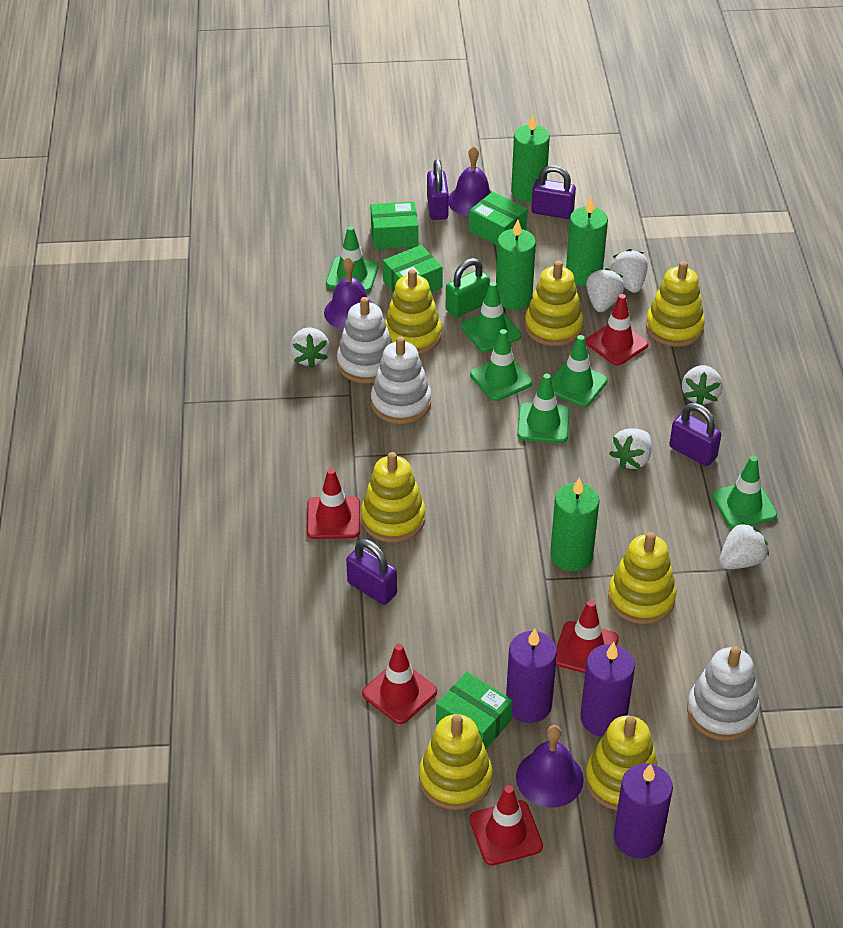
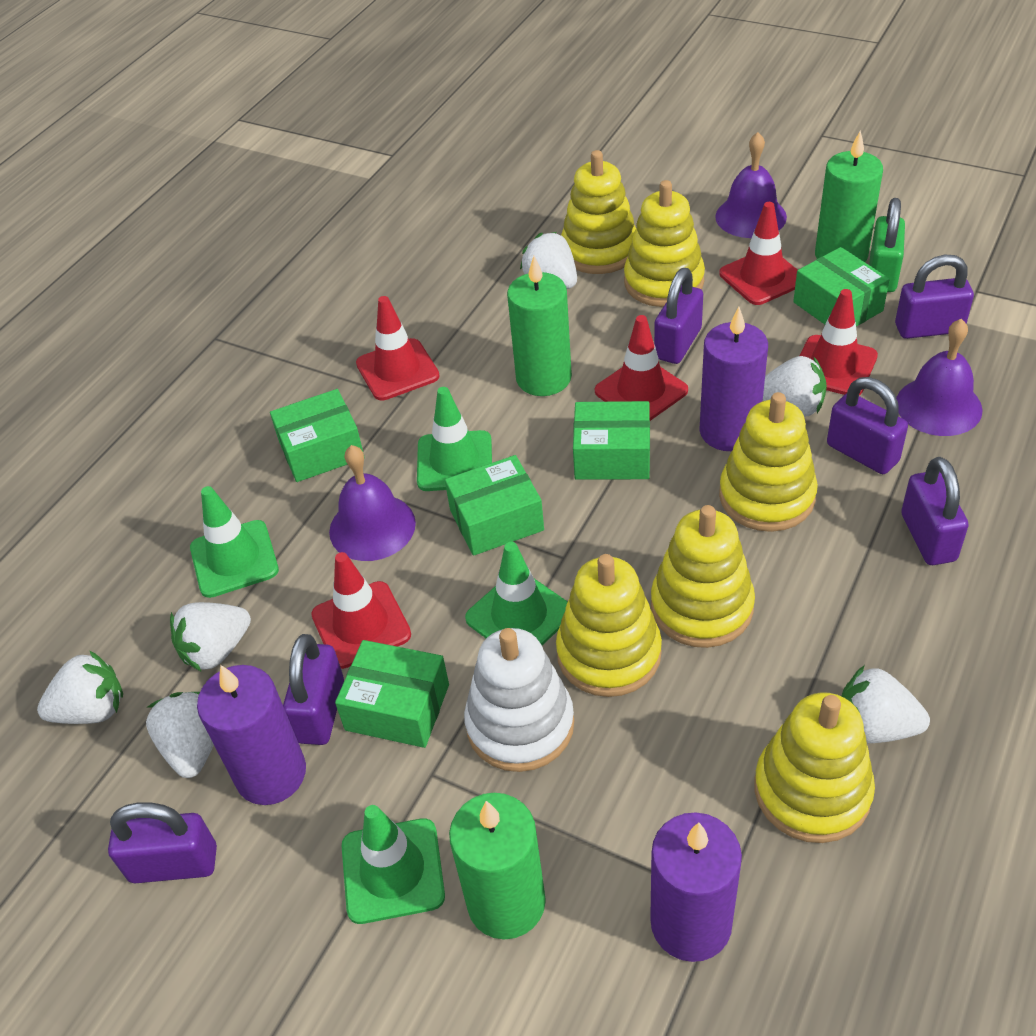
green box: 4 -> 5
green candle: 4 -> 3
green traffic cone: 6 -> 4
purple padlock: 4 -> 6
white stacking toy: 3 -> 1
yellow stacking toy: 7 -> 6

